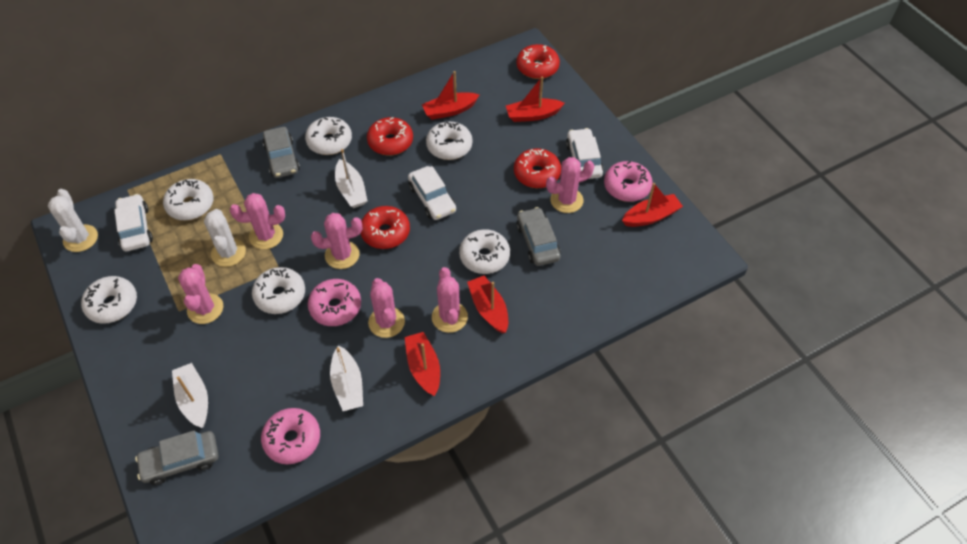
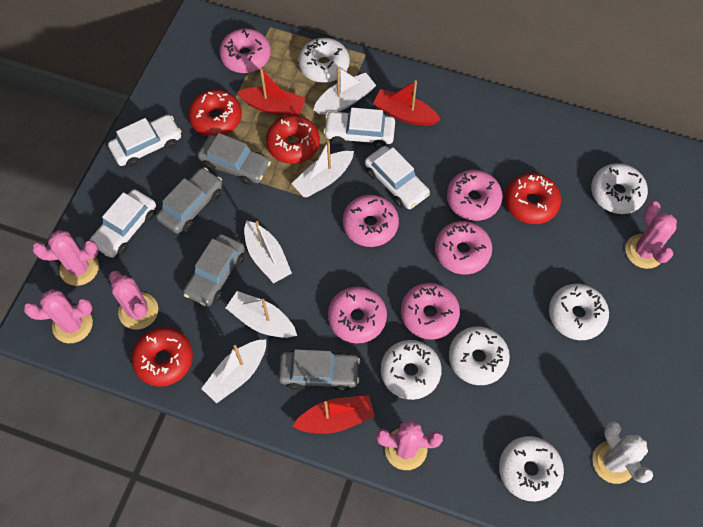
grey car: 3 -> 4
pink cactus: 6 -> 5
pink donut: 3 -> 6
red boat: 5 -> 3
white boat: 3 -> 5
white cactus: 2 -> 1
white car: 3 -> 4

